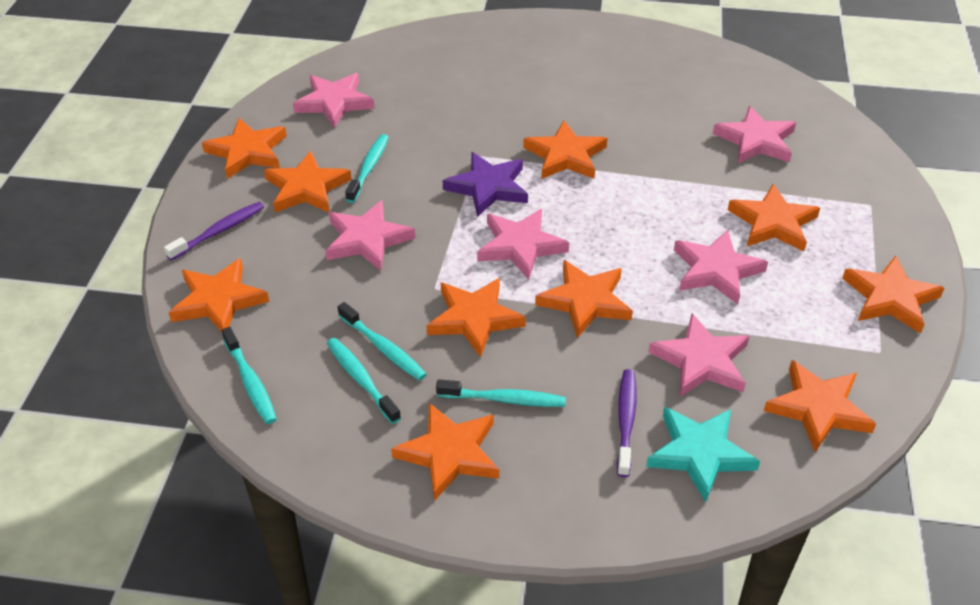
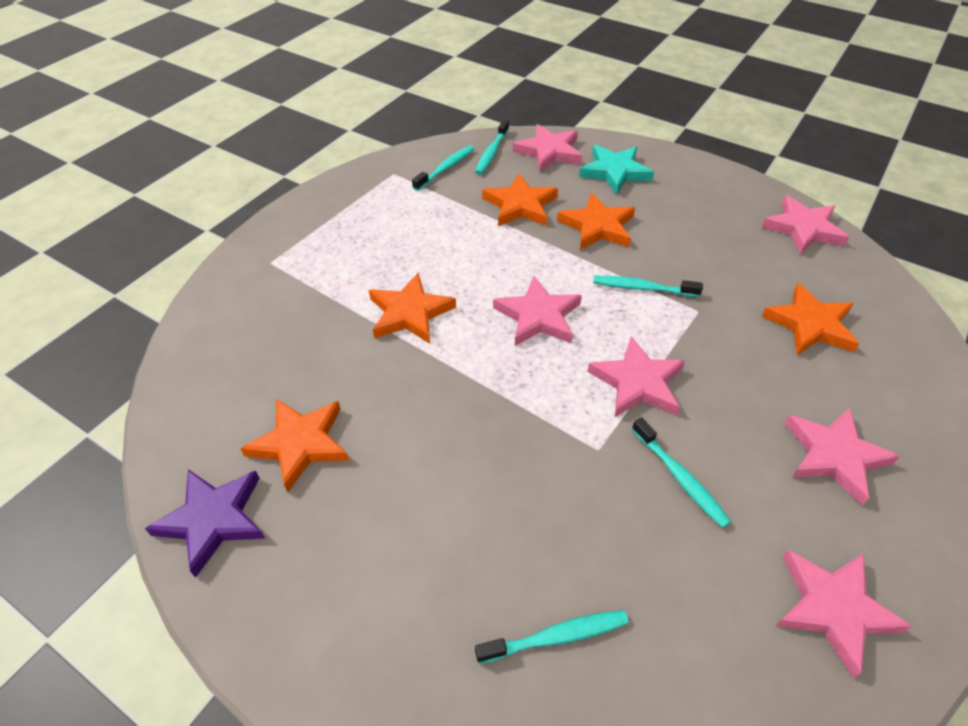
orange star: 10 -> 5
purple toothbrush: 2 -> 0

